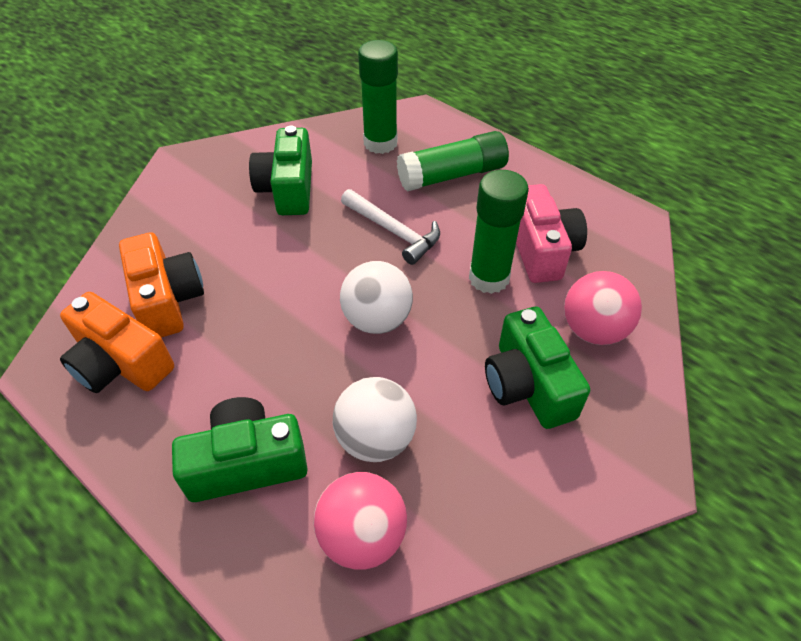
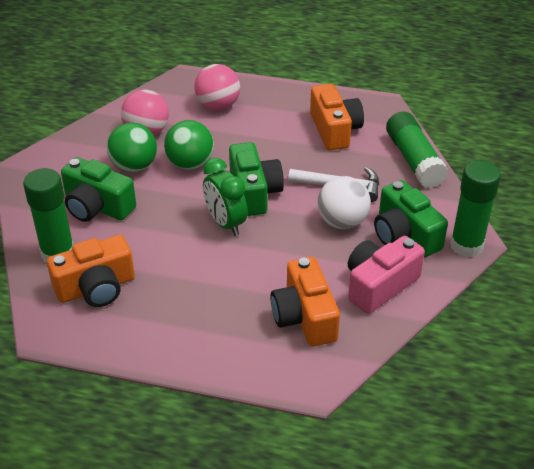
green ball: 0 -> 2
green clock: 0 -> 1
orange camera: 2 -> 3
white ball: 2 -> 1

